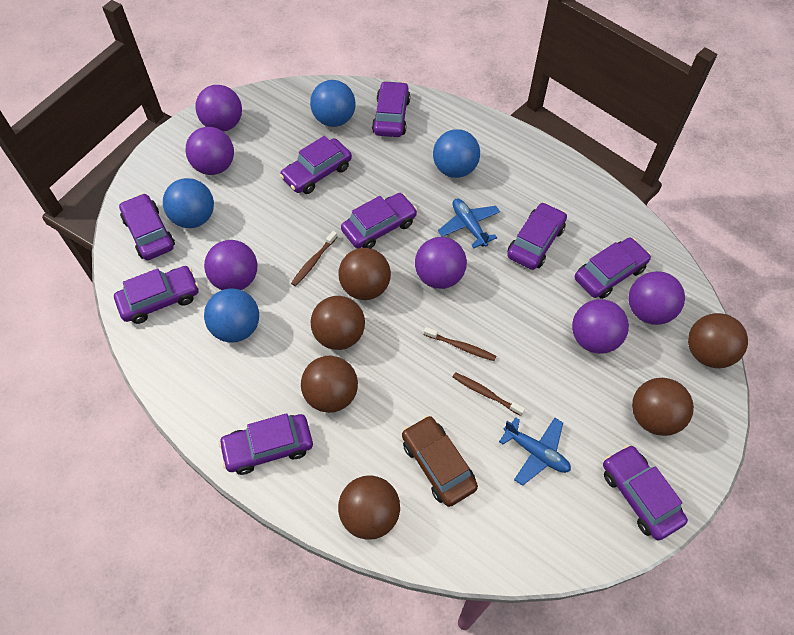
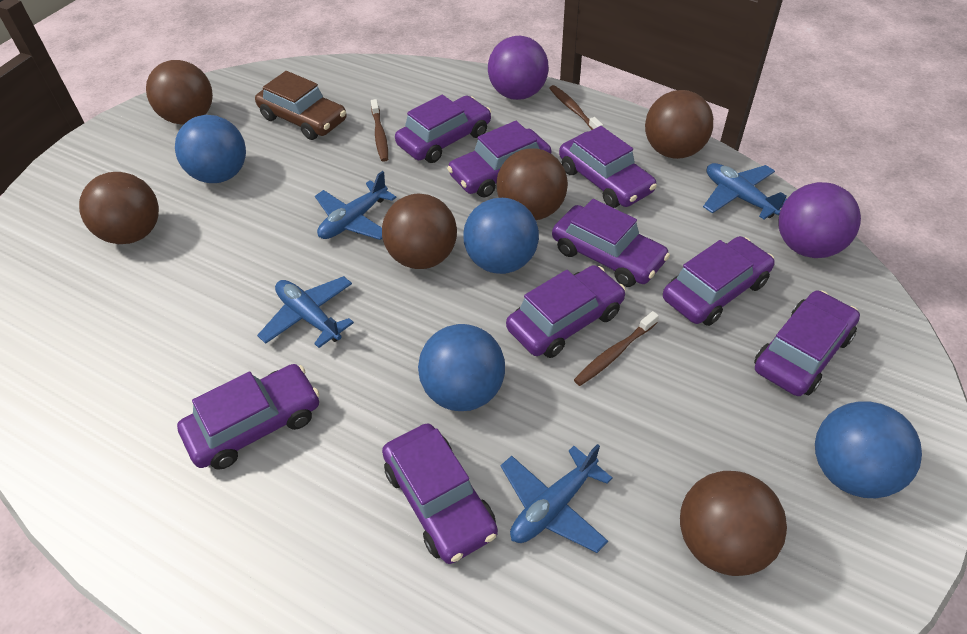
blue plane: 2 -> 4
purple ball: 6 -> 2

